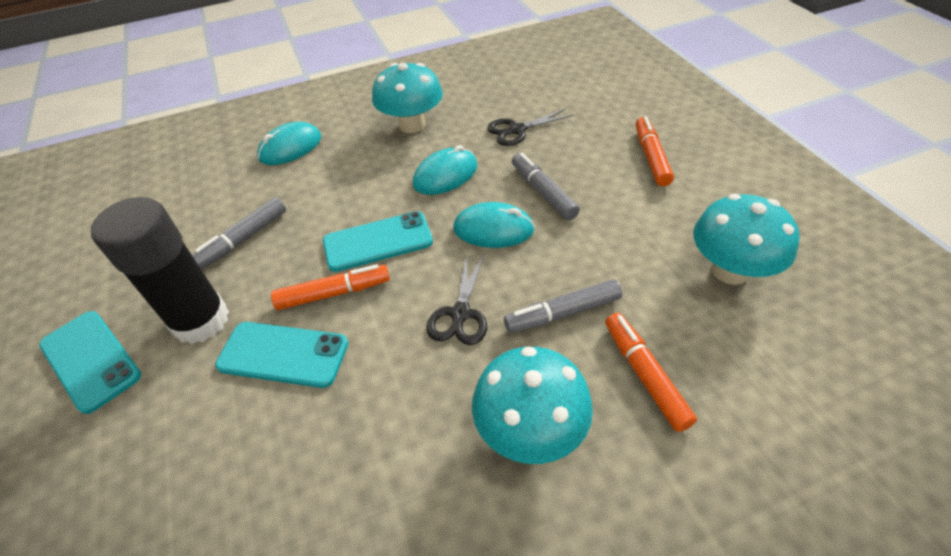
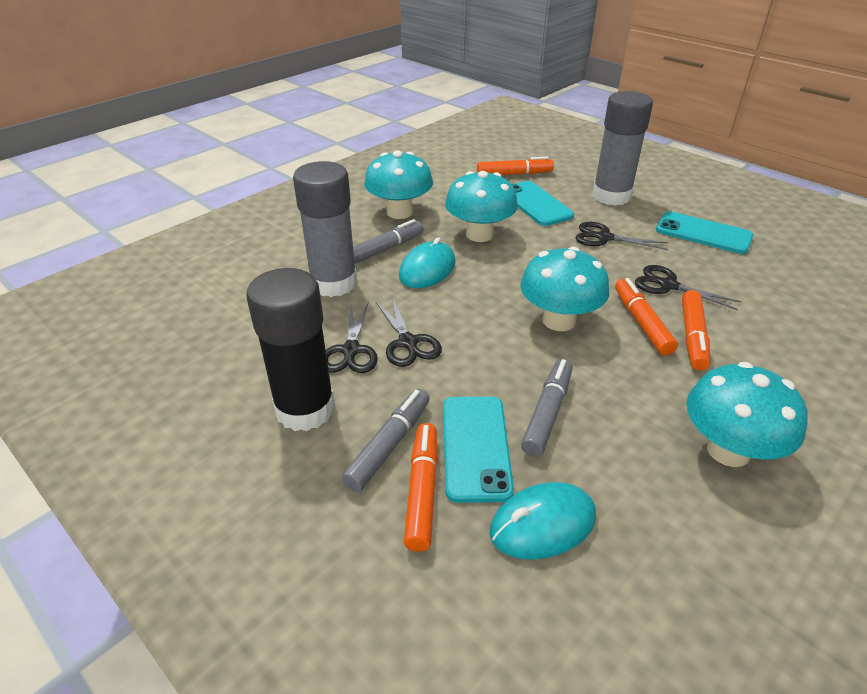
black scissors: 2 -> 4
grey glue stick: 0 -> 2
orange marker: 3 -> 4
turquoise mouse: 3 -> 2
turquoise mushroom: 3 -> 4

